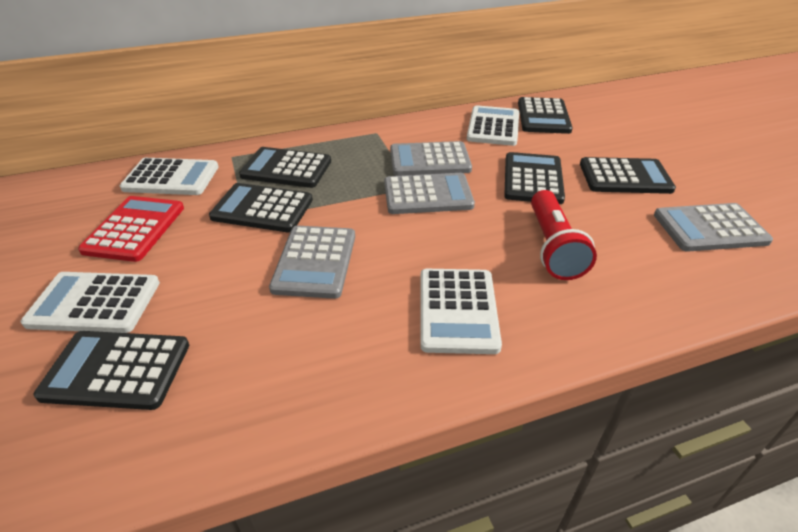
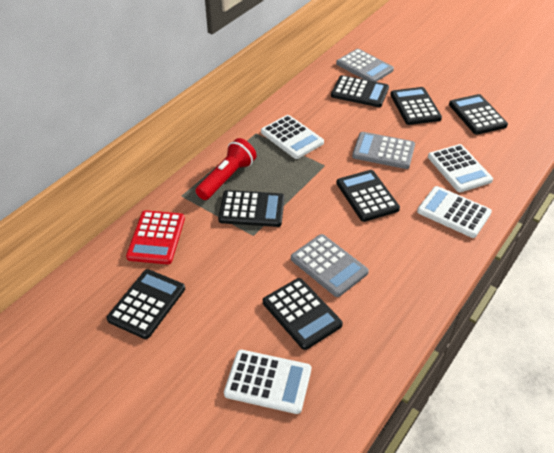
black calculator: 6 -> 7
grey calculator: 4 -> 3

